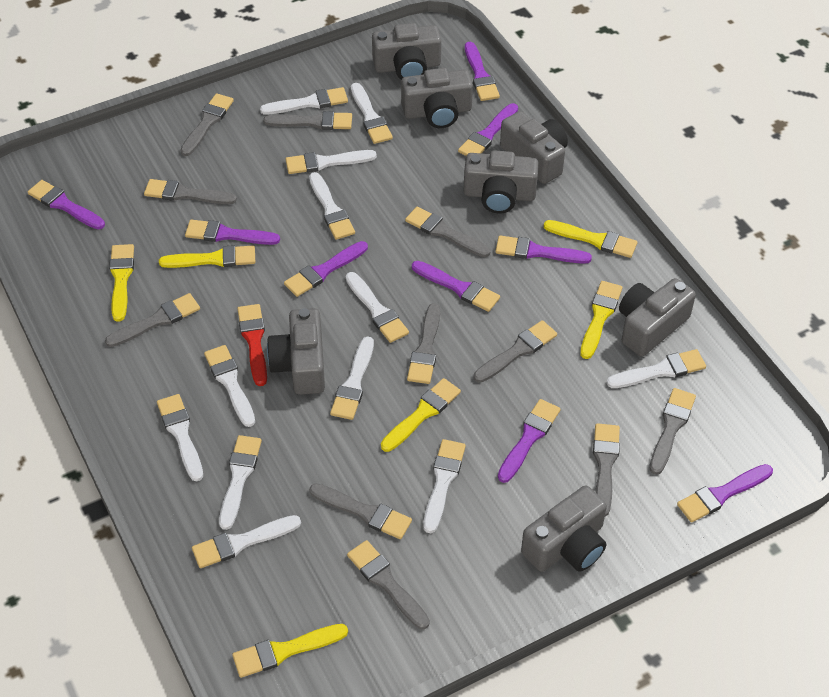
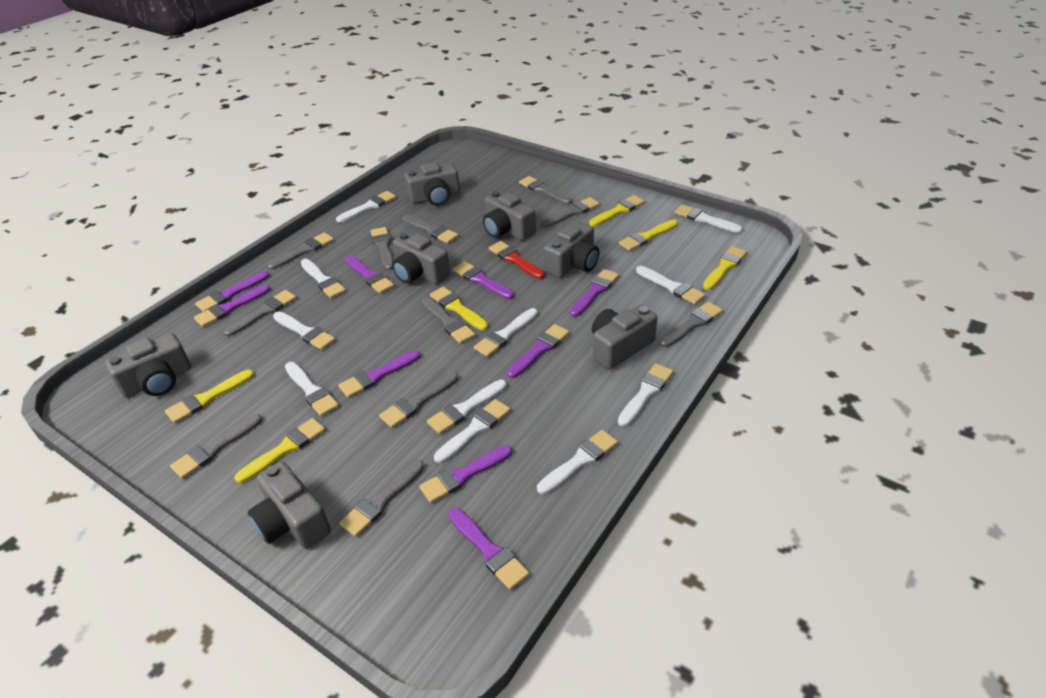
white brush: 12 -> 11

